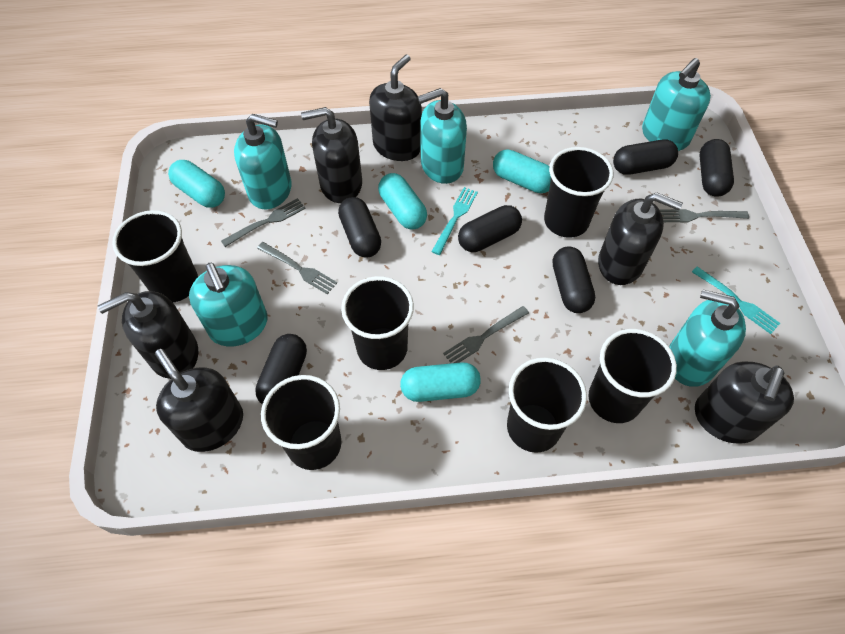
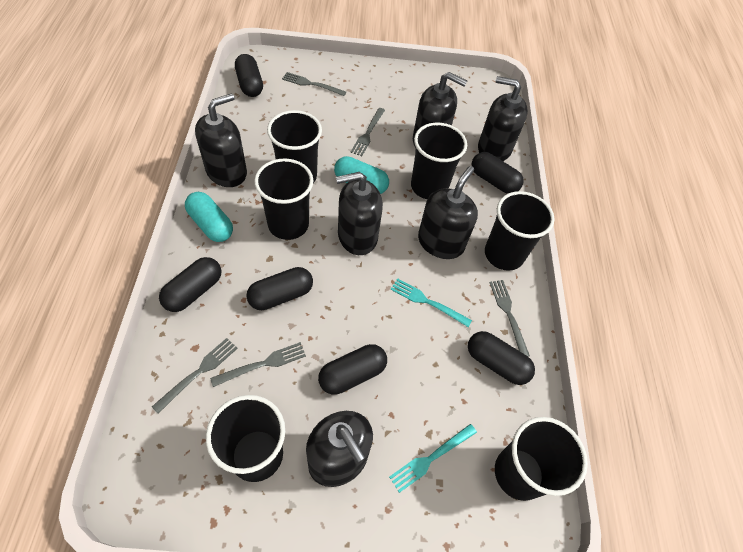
grey fork: 4 -> 5
turquoise capsule: 4 -> 2
turquoise soap dispenser: 5 -> 0

